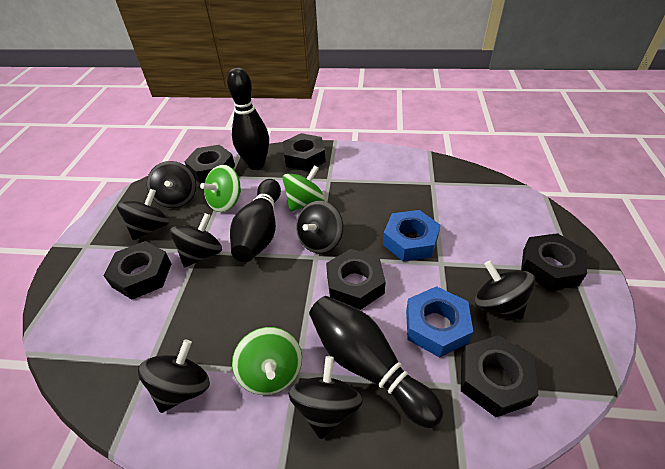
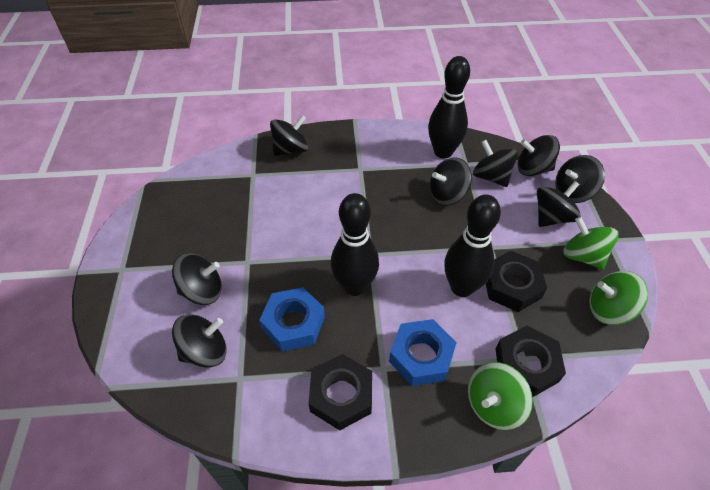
black nut: 6 -> 3
black spinning top: 7 -> 8

